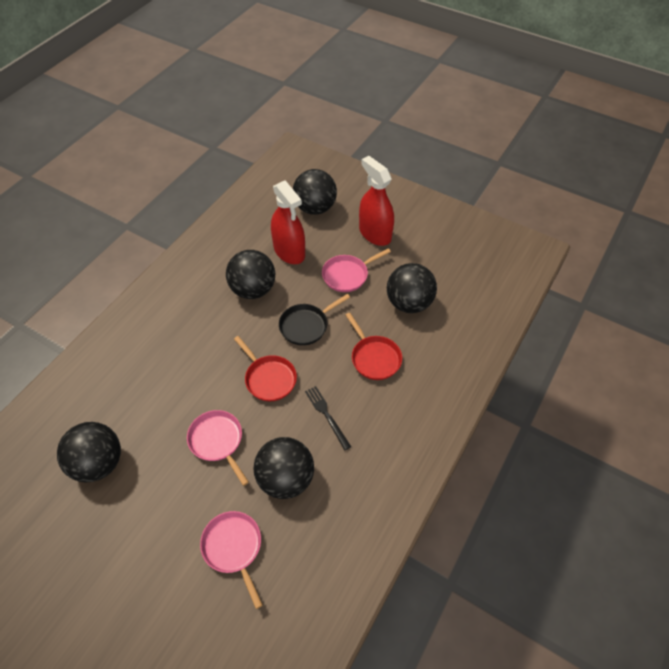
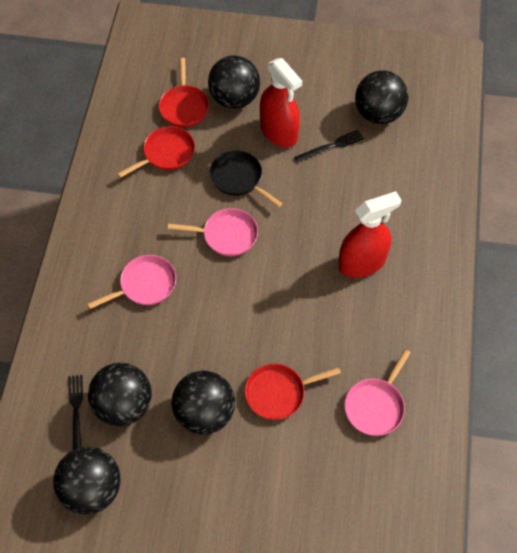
black fork: 1 -> 2
red pan: 2 -> 3

